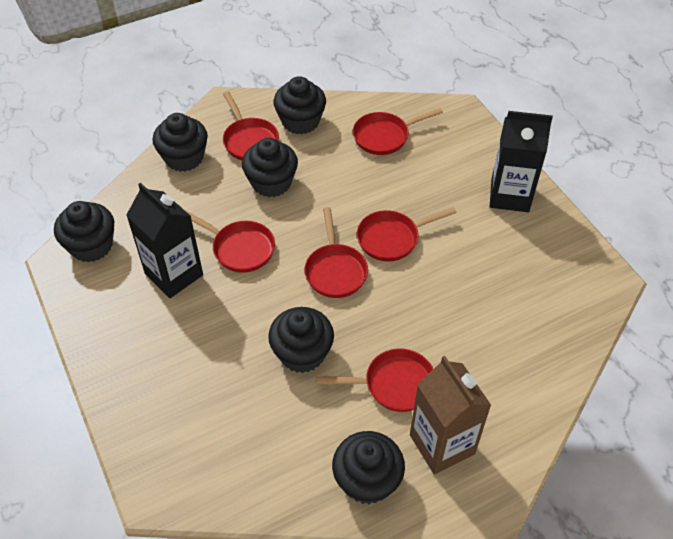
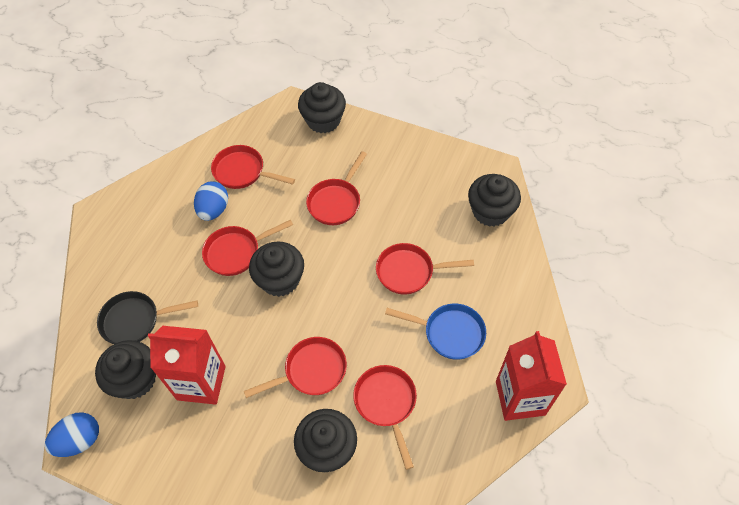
black carton: 2 -> 0
black cupcake: 6 -> 5
black pan: 0 -> 1
blue egg: 0 -> 2
blue pan: 0 -> 1
brown carton: 1 -> 0
red carton: 0 -> 2

